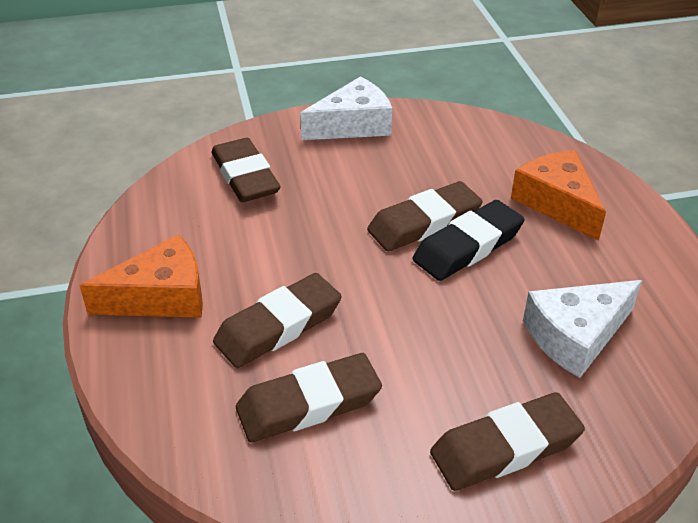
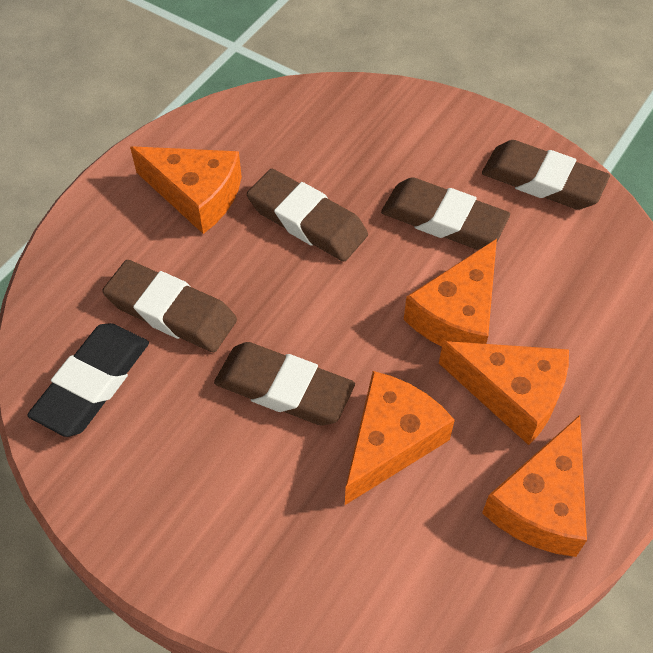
orange cheese: 2 -> 5
white cheese: 2 -> 0

